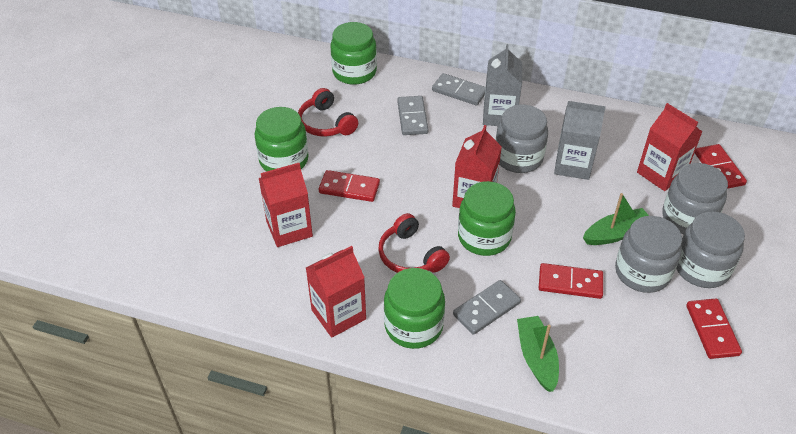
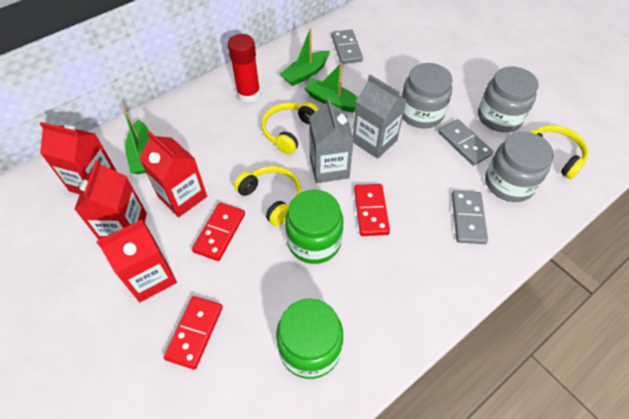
green boat: 2 -> 3
green jar: 4 -> 2
grey jar: 4 -> 3
red domino: 4 -> 3
red glue stick: 0 -> 1
red headphones: 2 -> 0
yellow headphones: 0 -> 3

